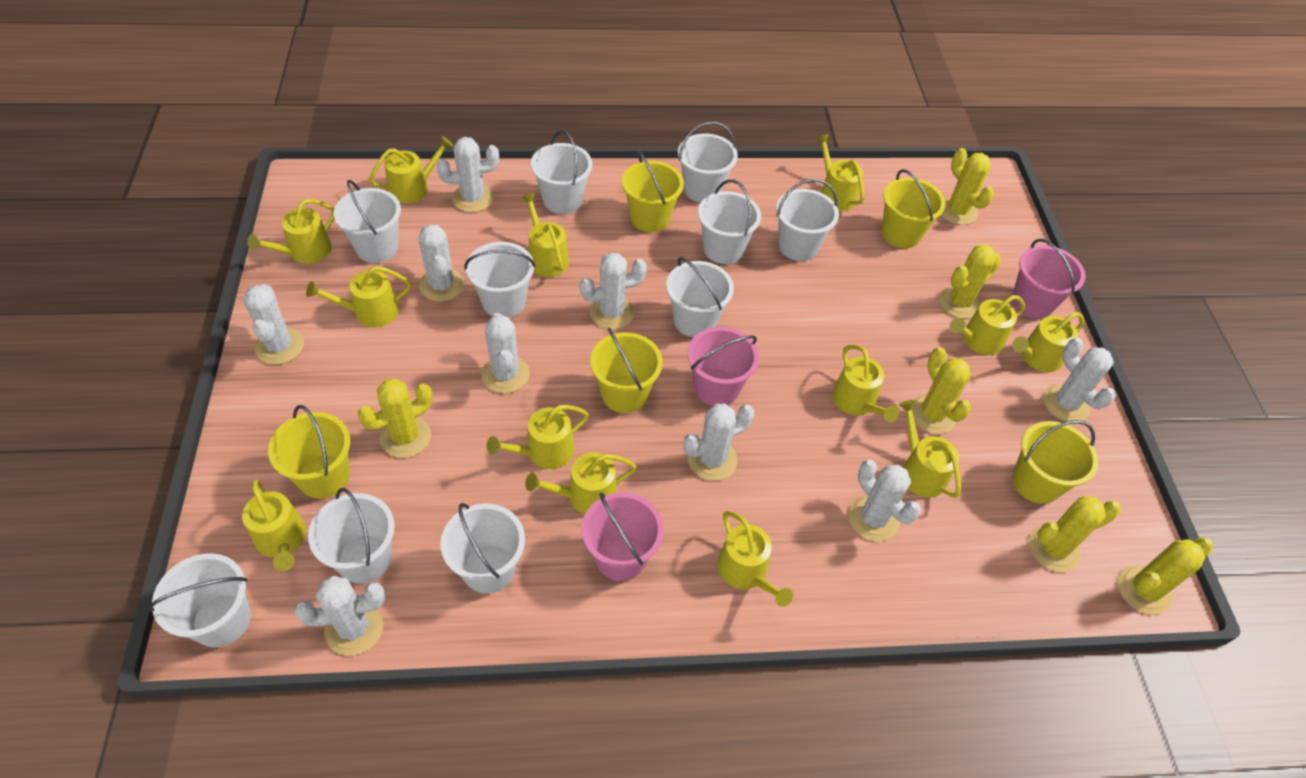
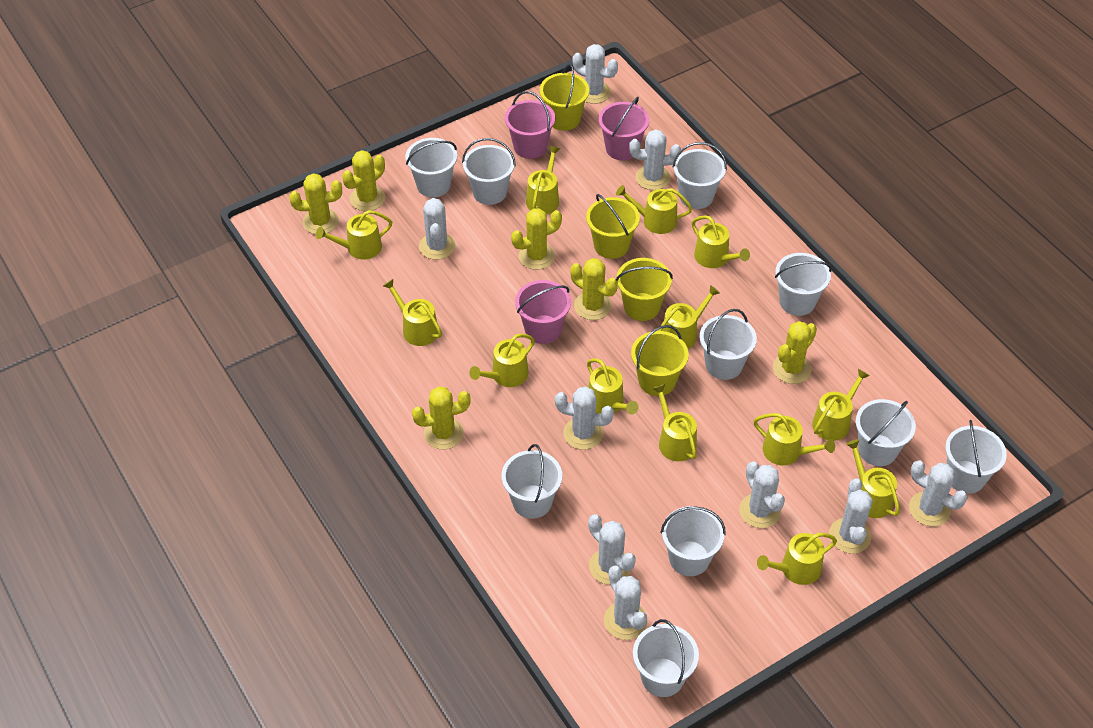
yellow bucket: 5 -> 4

